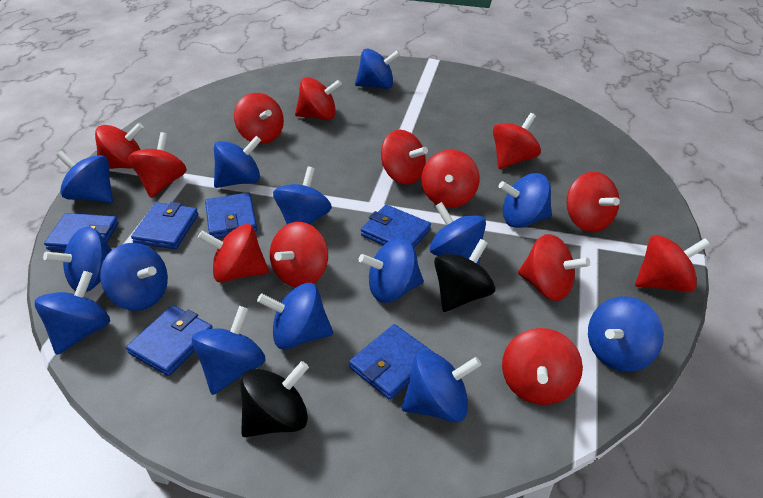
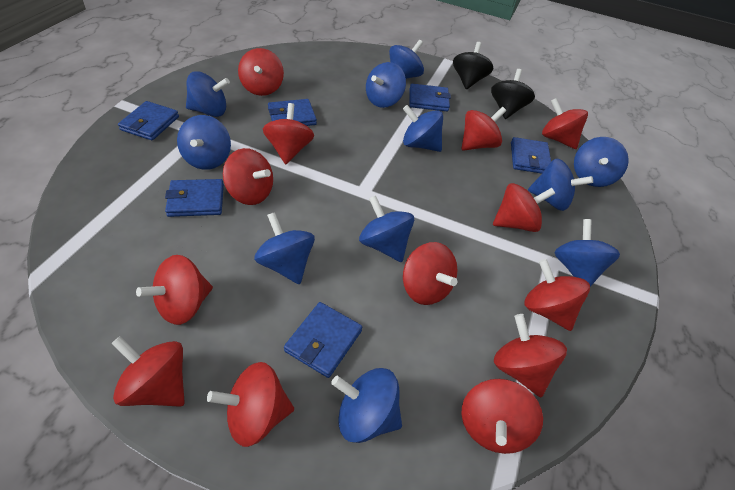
blue spinning top: 14 -> 11

